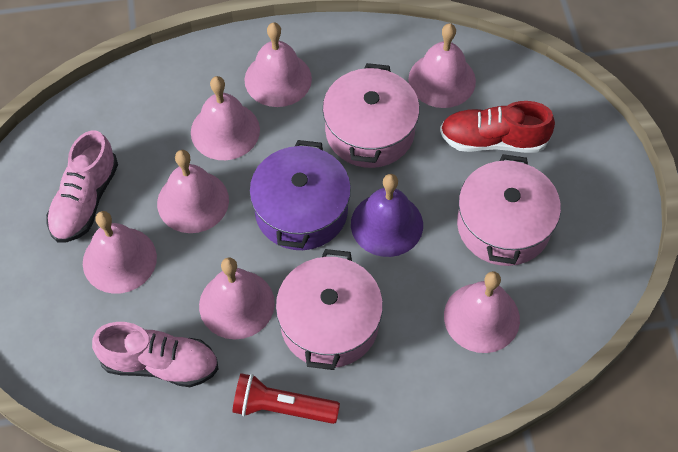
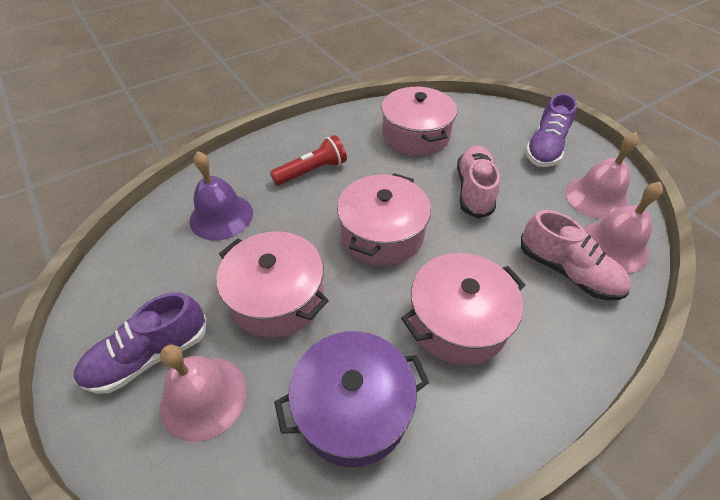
pink bell: 7 -> 3
pink pot: 3 -> 4
purple shoe: 0 -> 2
red shoe: 1 -> 0

